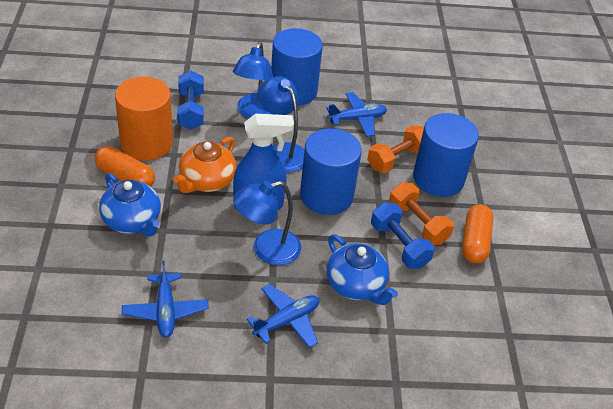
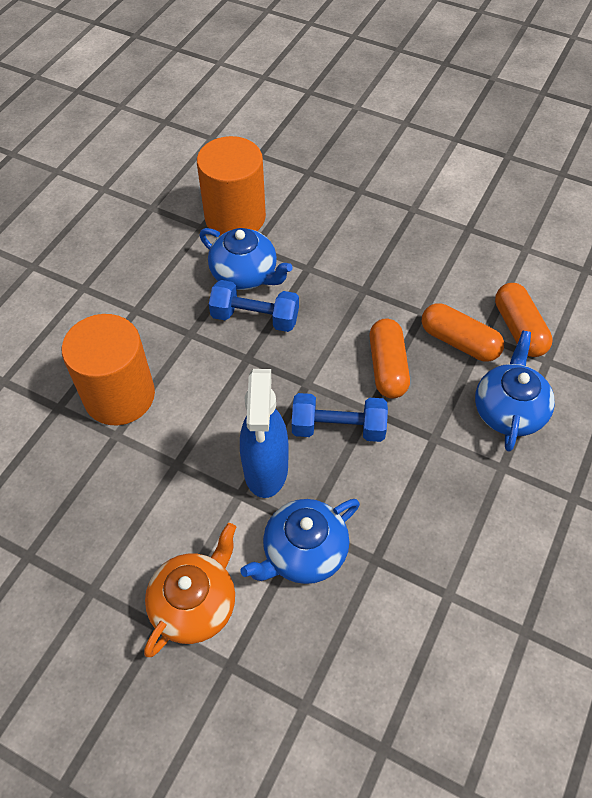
blue cylinder: 3 -> 0
blue lamp: 3 -> 0
blue plane: 3 -> 0
blue teapot: 2 -> 3
orange capsule: 2 -> 3
orange cylinder: 1 -> 2
orange dumbbell: 2 -> 0

